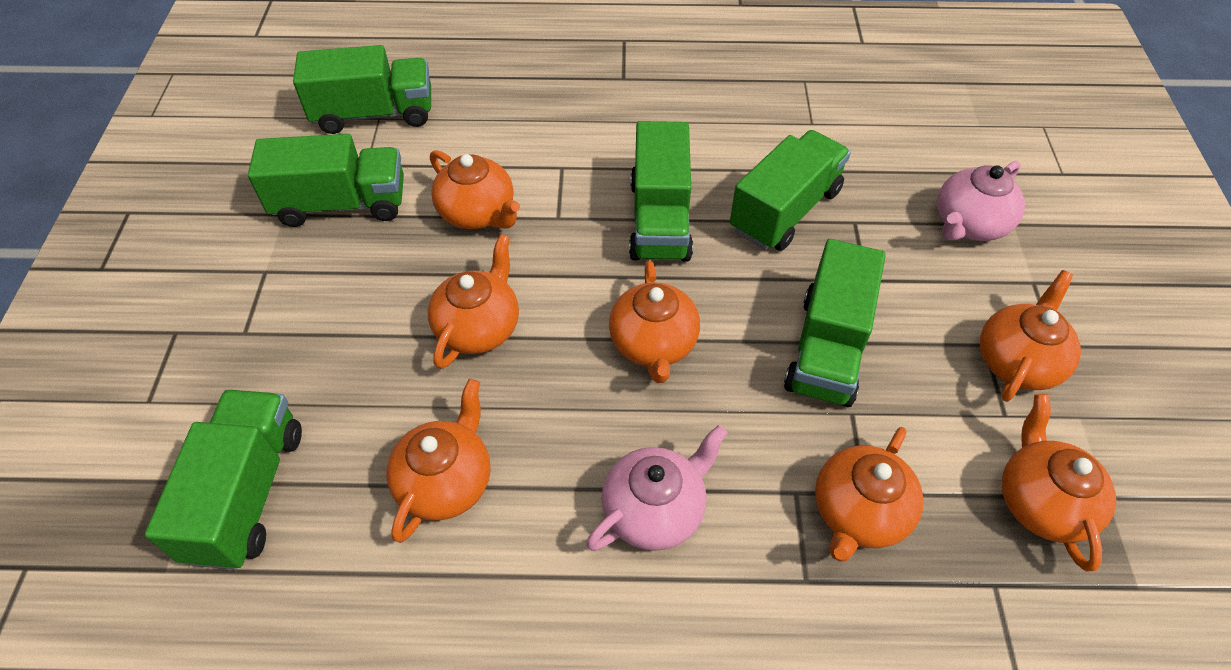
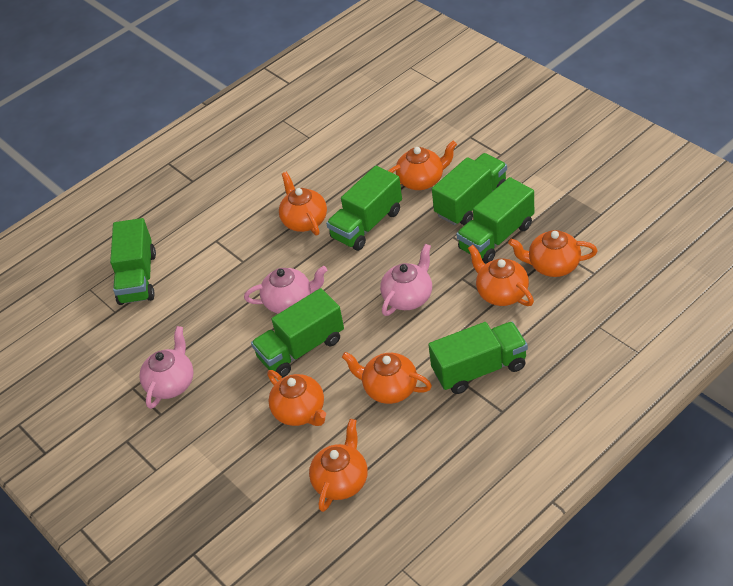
pink teapot: 2 -> 3

